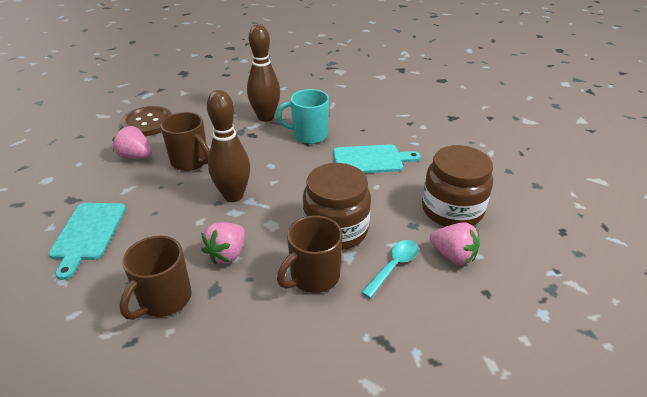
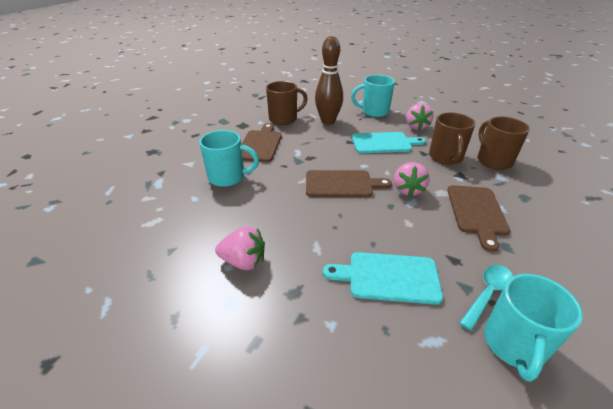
brown bowling pin: 2 -> 1
brown button: 1 -> 0
brown cutting board: 0 -> 3
brown jar: 2 -> 0
turquoise mug: 1 -> 3

